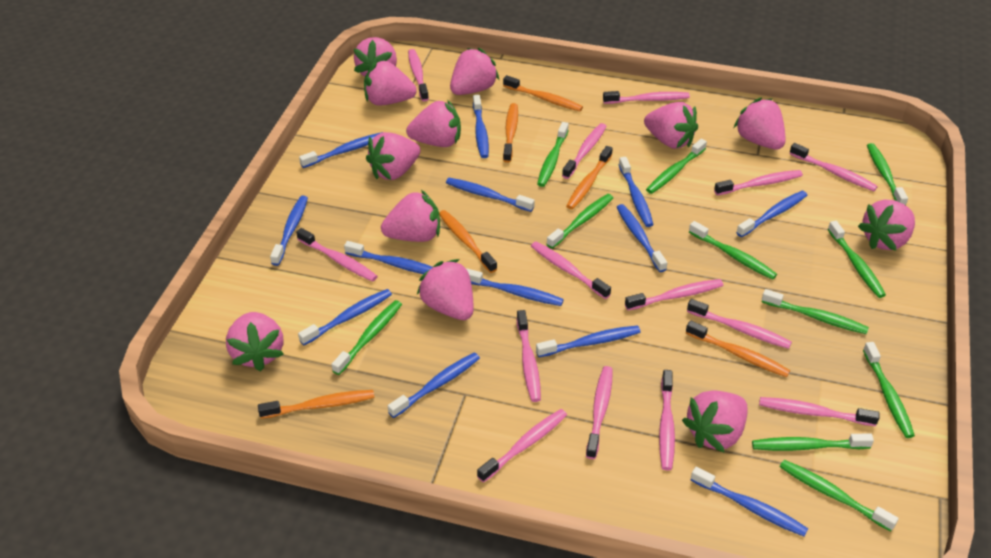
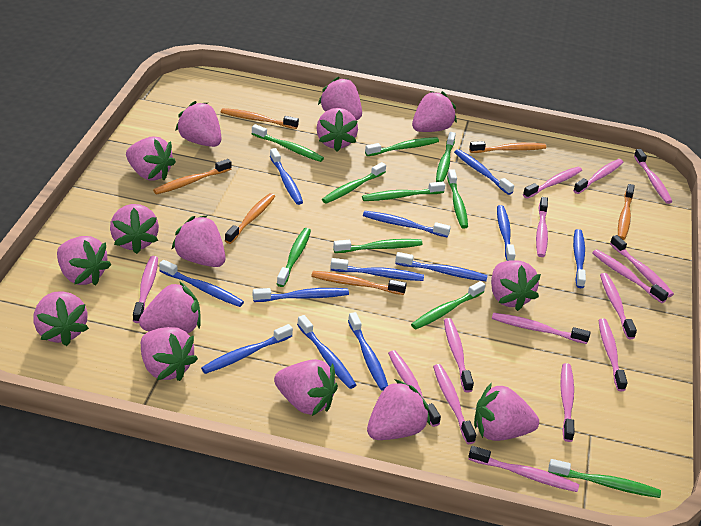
blue toothbrush: 13 -> 12
green toothbrush: 11 -> 10
pink strawberry: 12 -> 15
pink toothbrush: 14 -> 15

